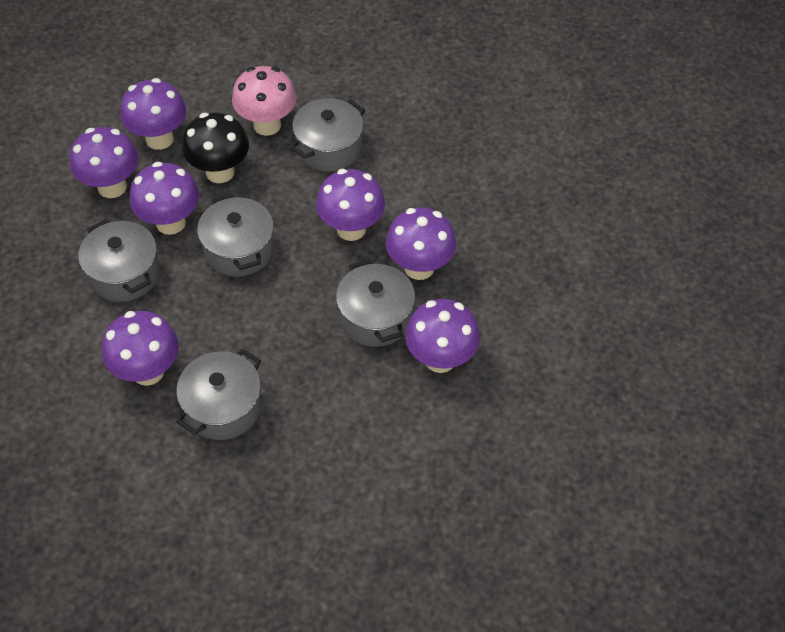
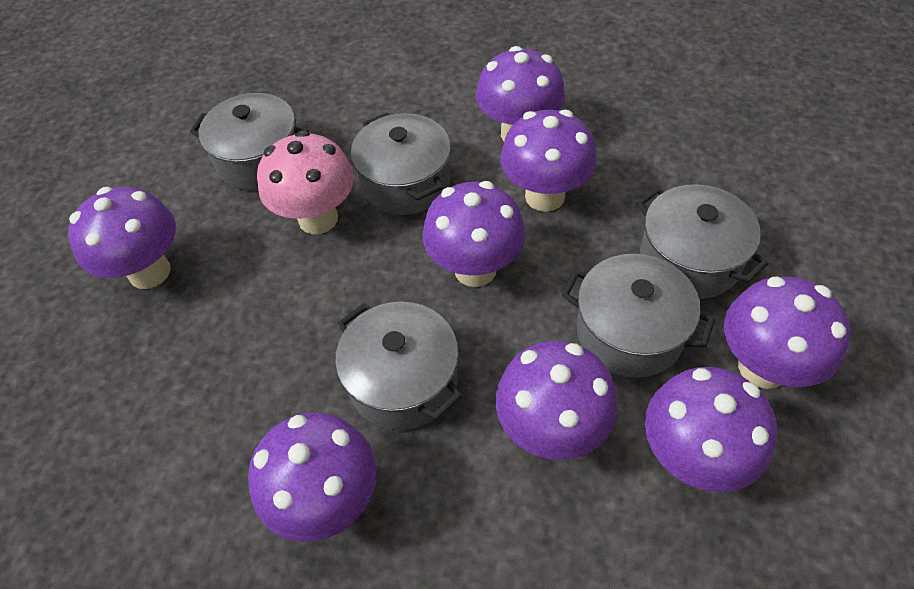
black mushroom: 1 -> 0
purple mushroom: 7 -> 8

